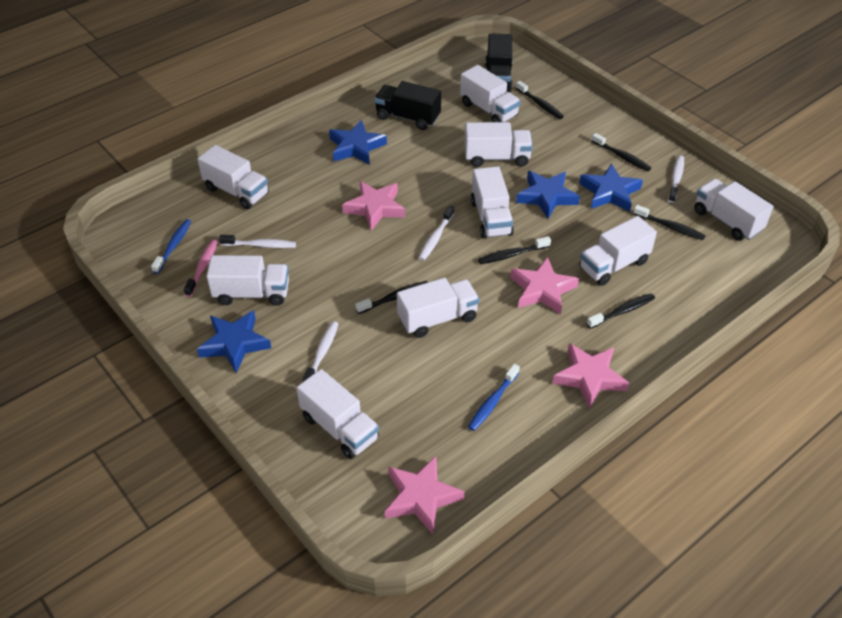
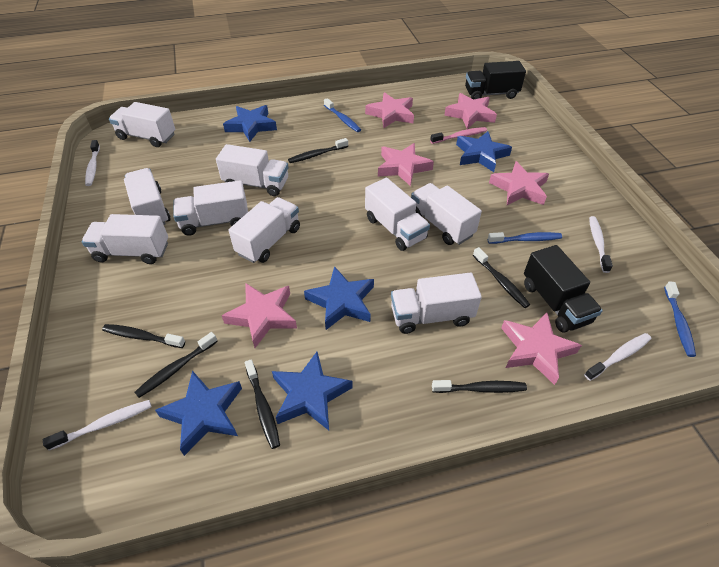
blue star: 4 -> 5
blue toothbrush: 2 -> 3
pink star: 4 -> 6

